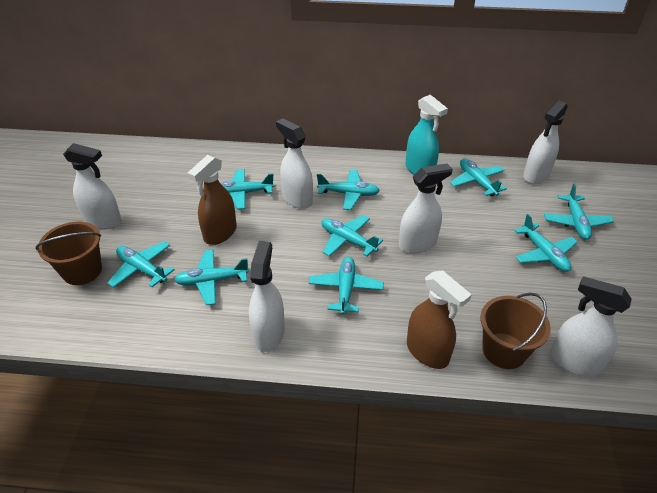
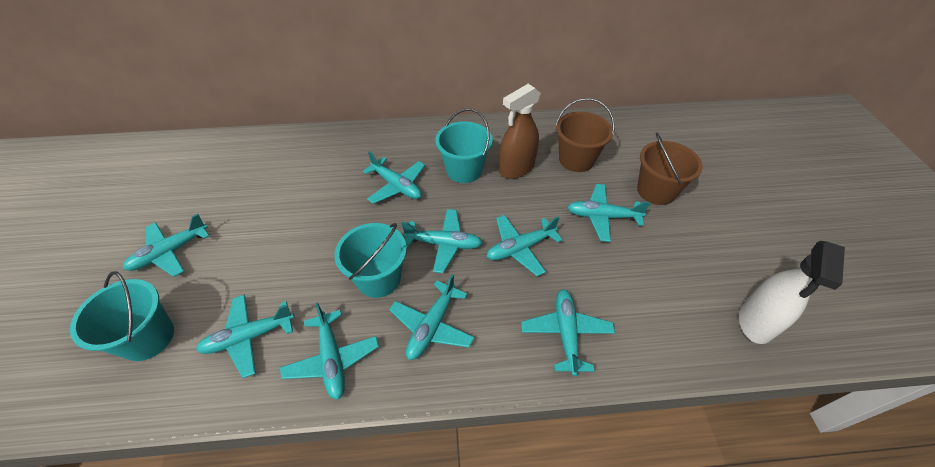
brown spray bottle: 2 -> 1
turquoise bucket: 0 -> 3
turquoise spray bottle: 1 -> 0
white spray bottle: 6 -> 1

